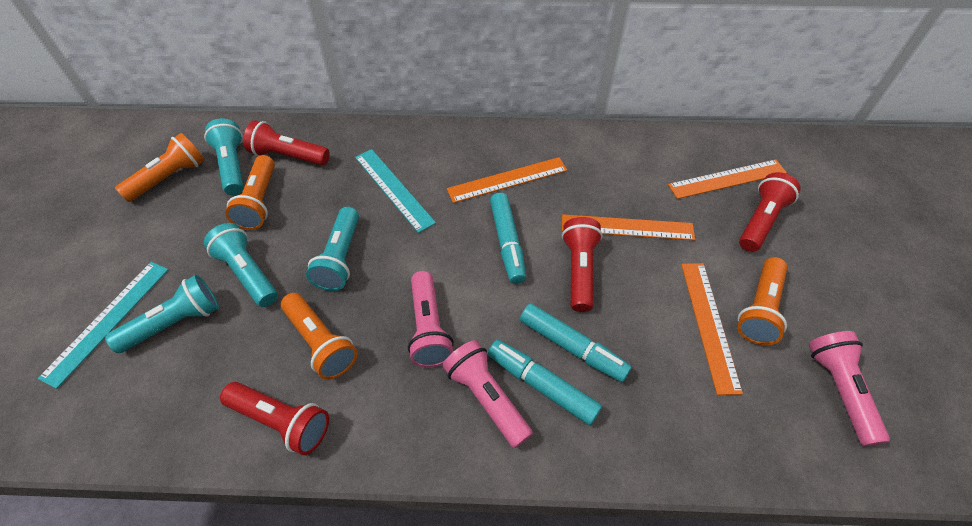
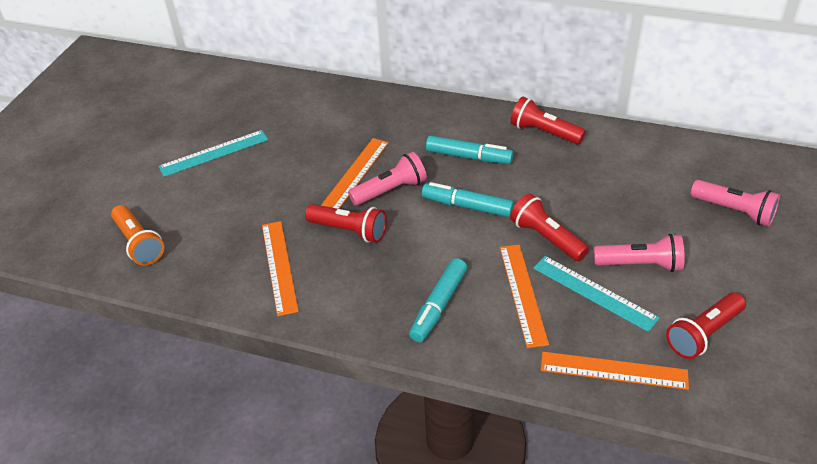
orange flashlight: 4 -> 1
turquoise flashlight: 4 -> 0

